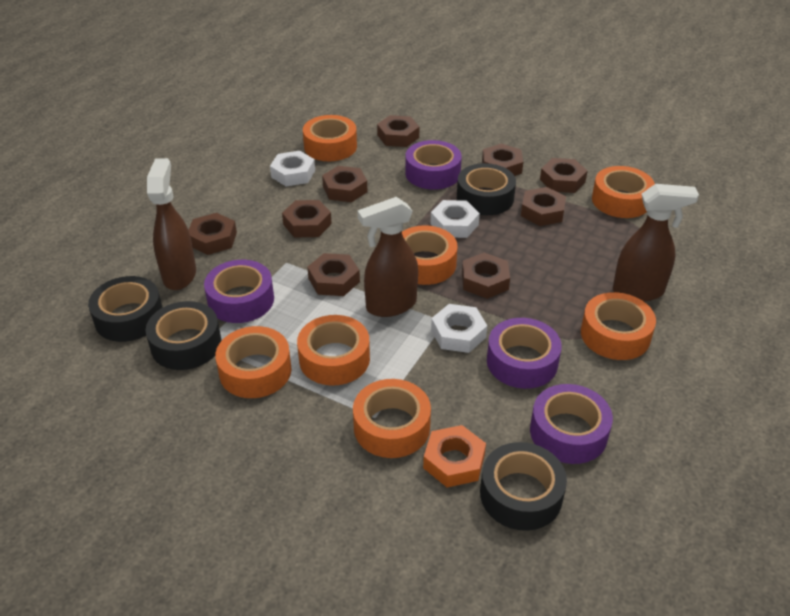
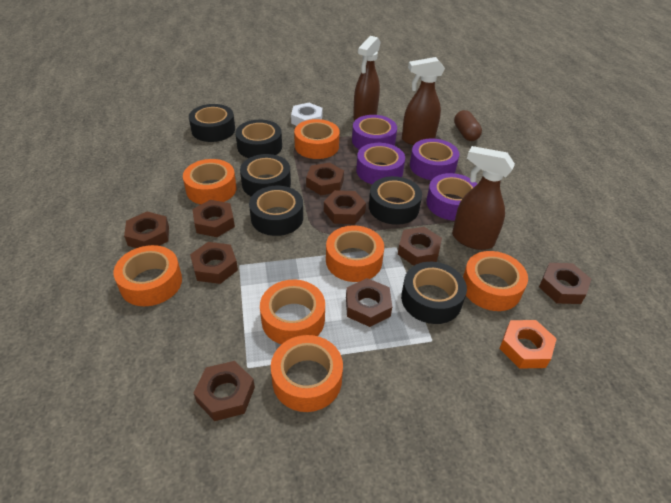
black tape: 4 -> 6
brown capsule: 0 -> 1
white nut: 3 -> 1

